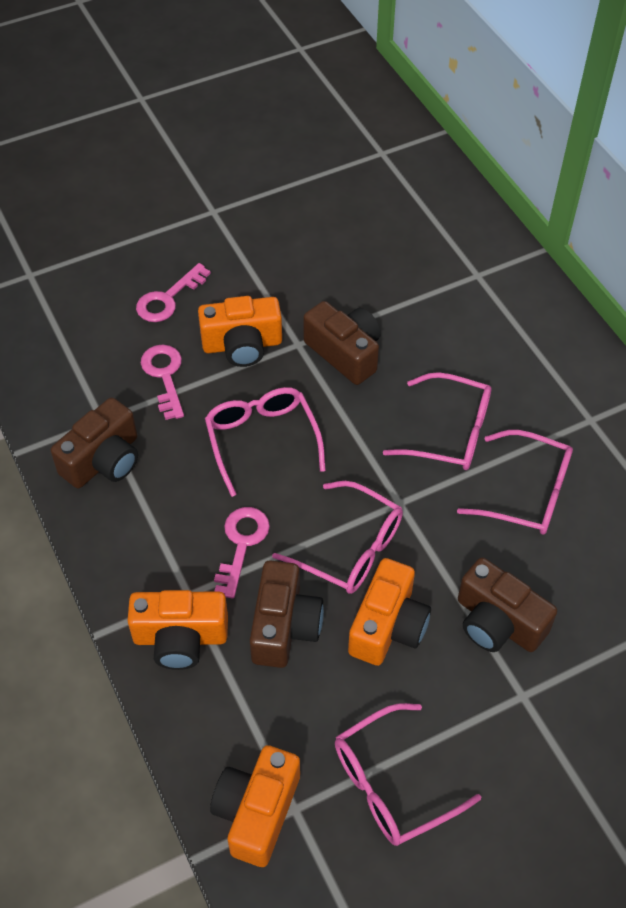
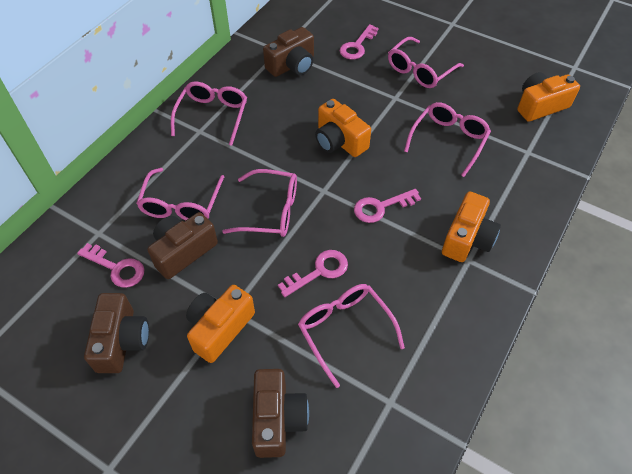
pink glasses: 5 -> 6
pink key: 3 -> 4

